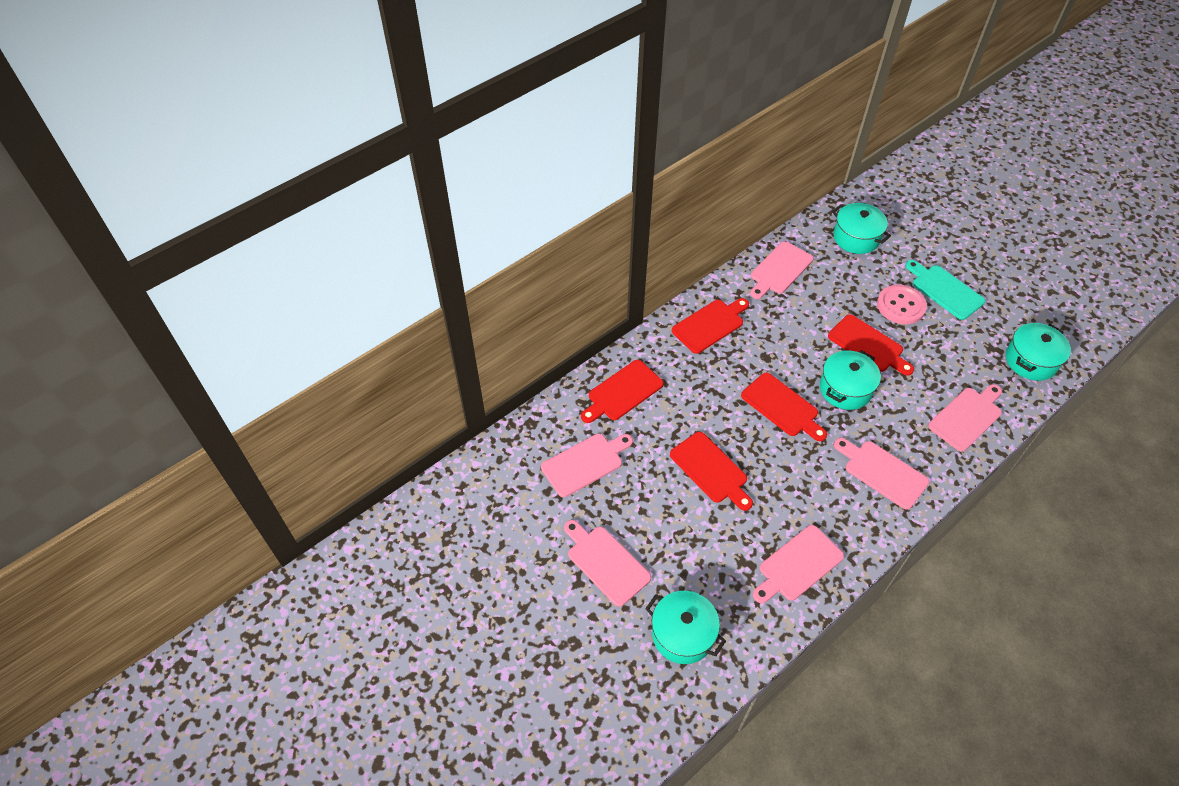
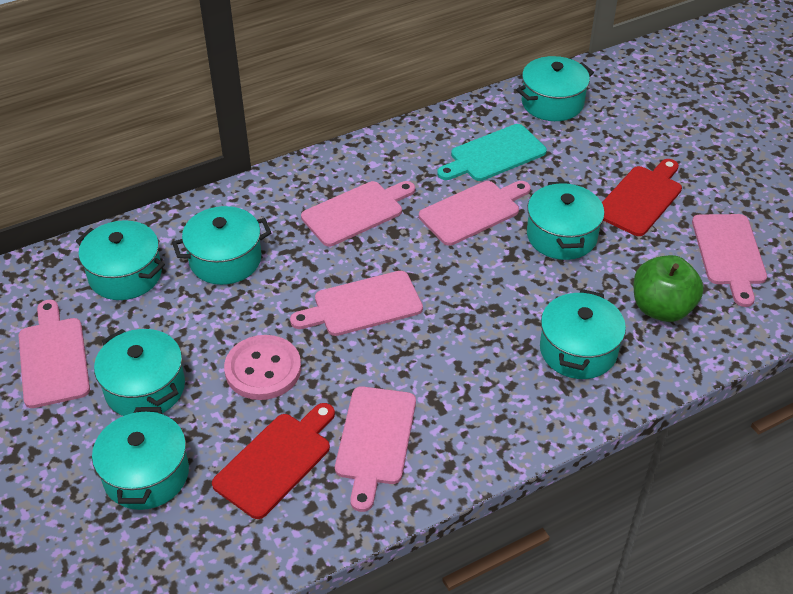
green apple: 0 -> 1
red cutting board: 5 -> 2
turquoise pot: 4 -> 7

